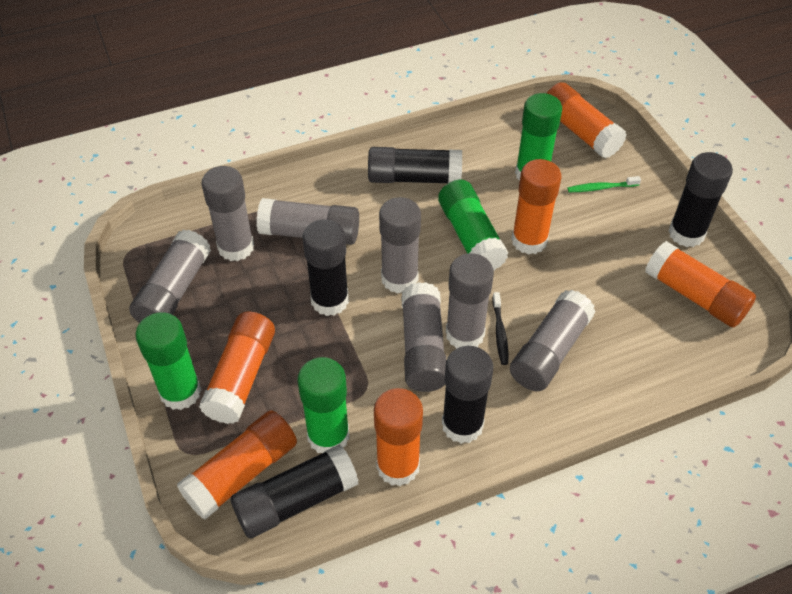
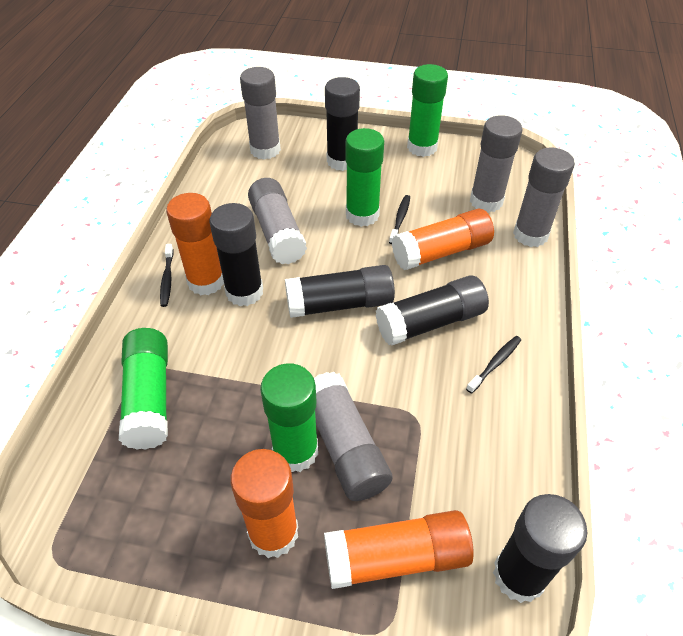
black toothbrush: 1 -> 3
green toothbrush: 1 -> 0
grey glue stick: 7 -> 5
orange glue stick: 6 -> 4

